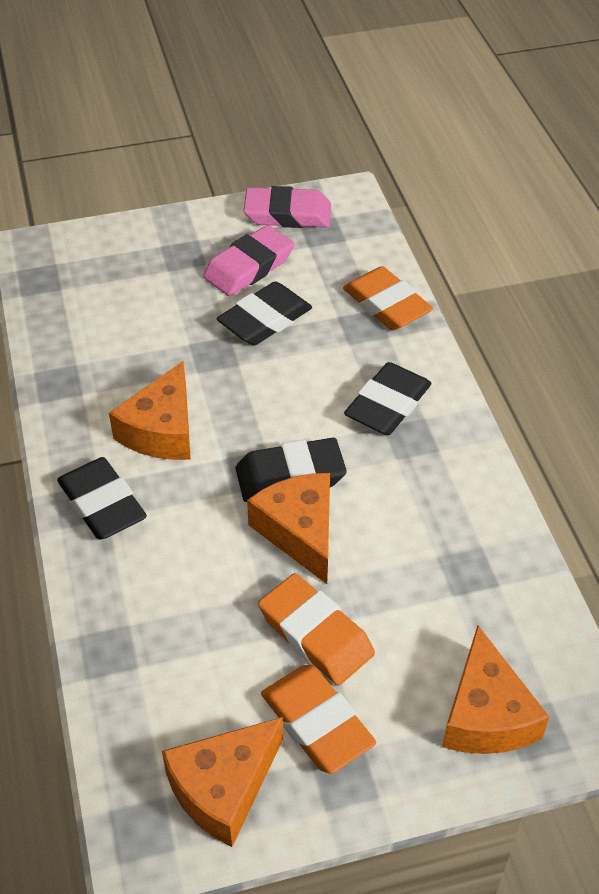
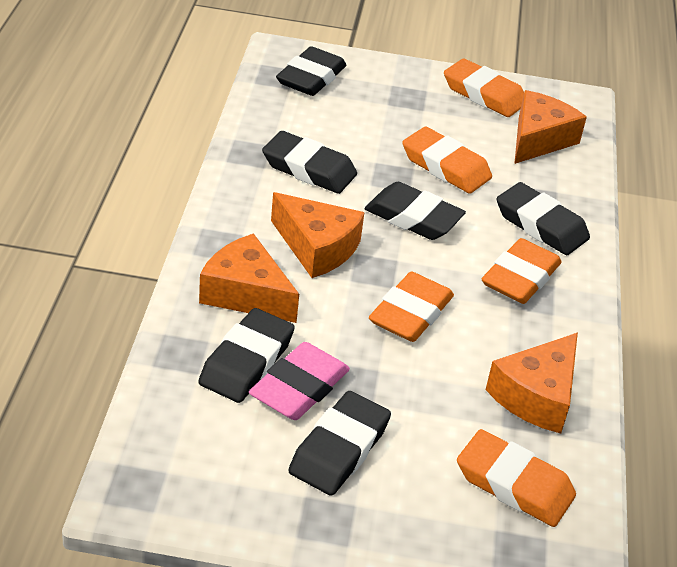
black eraser: 4 -> 6
orange eraser: 3 -> 5
pink eraser: 2 -> 1

